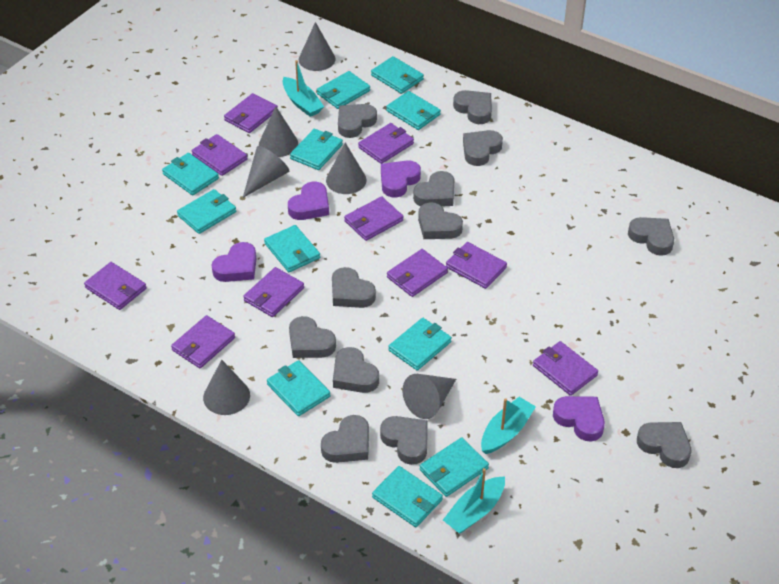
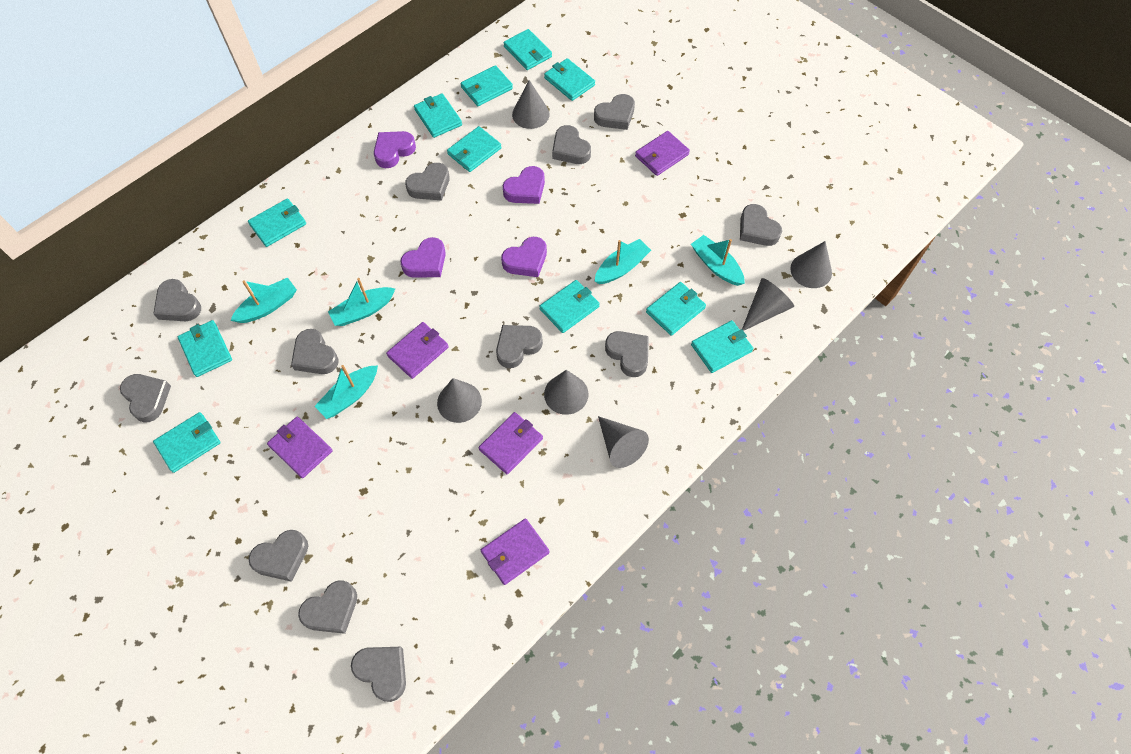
purple wallet: 10 -> 5
turquoise boat: 3 -> 5

